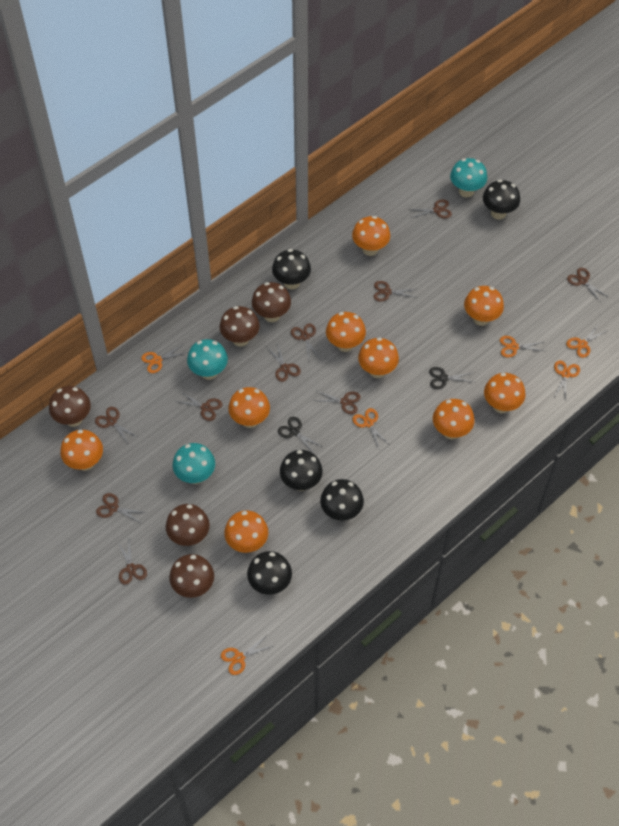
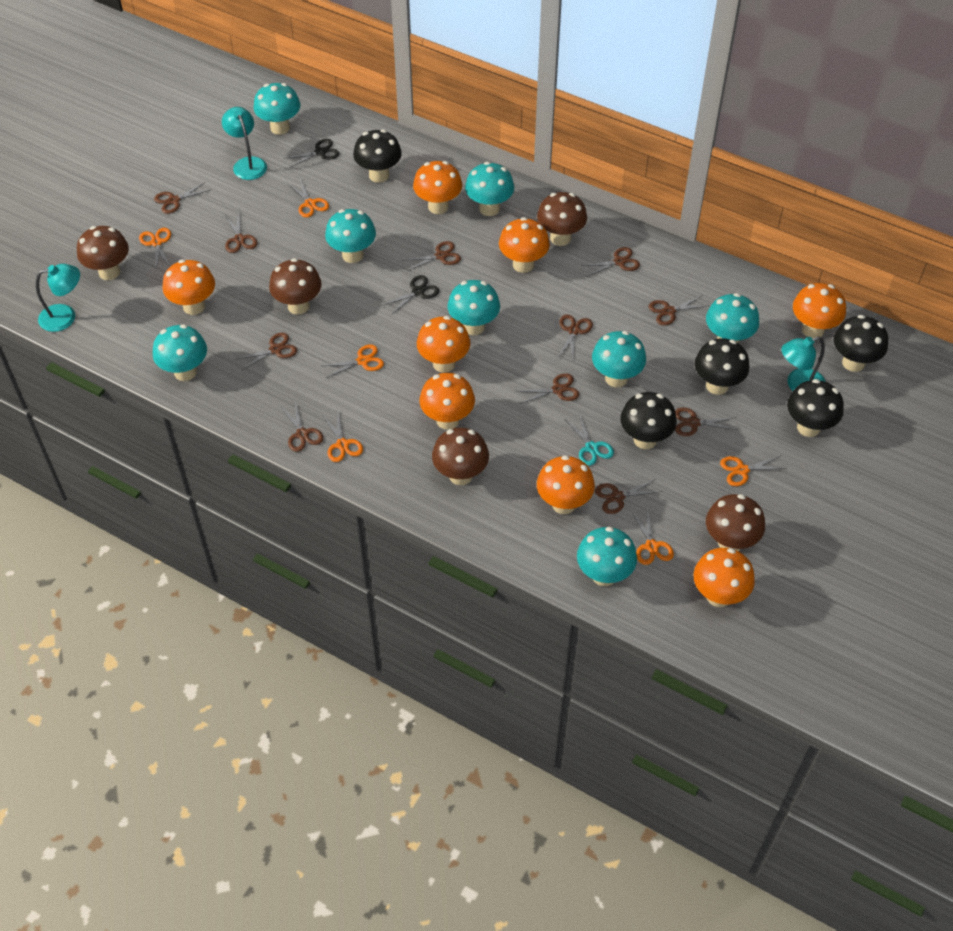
brown scissors: 10 -> 11
orange mushroom: 9 -> 8
turquoise lamp: 0 -> 3
turquoise mushroom: 3 -> 8
turquoise scissors: 0 -> 1

